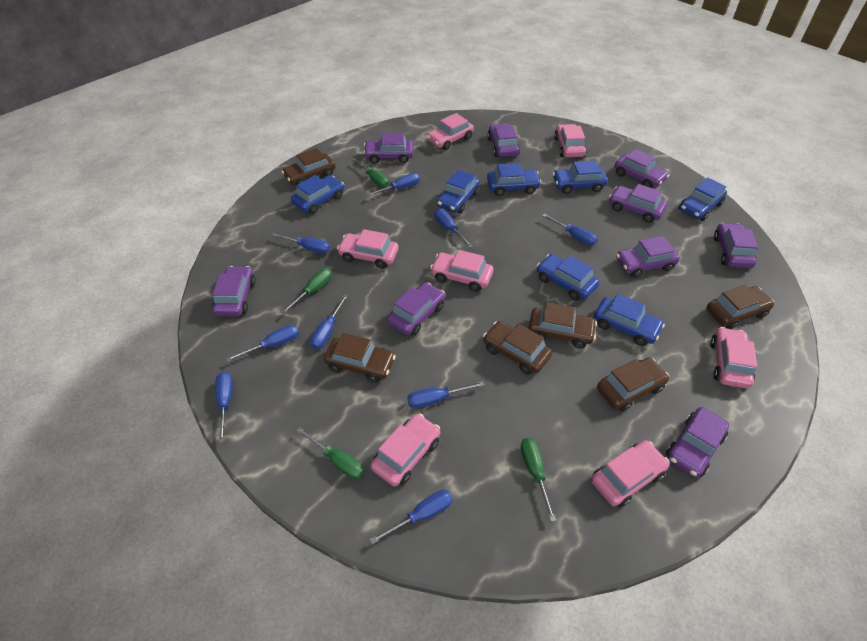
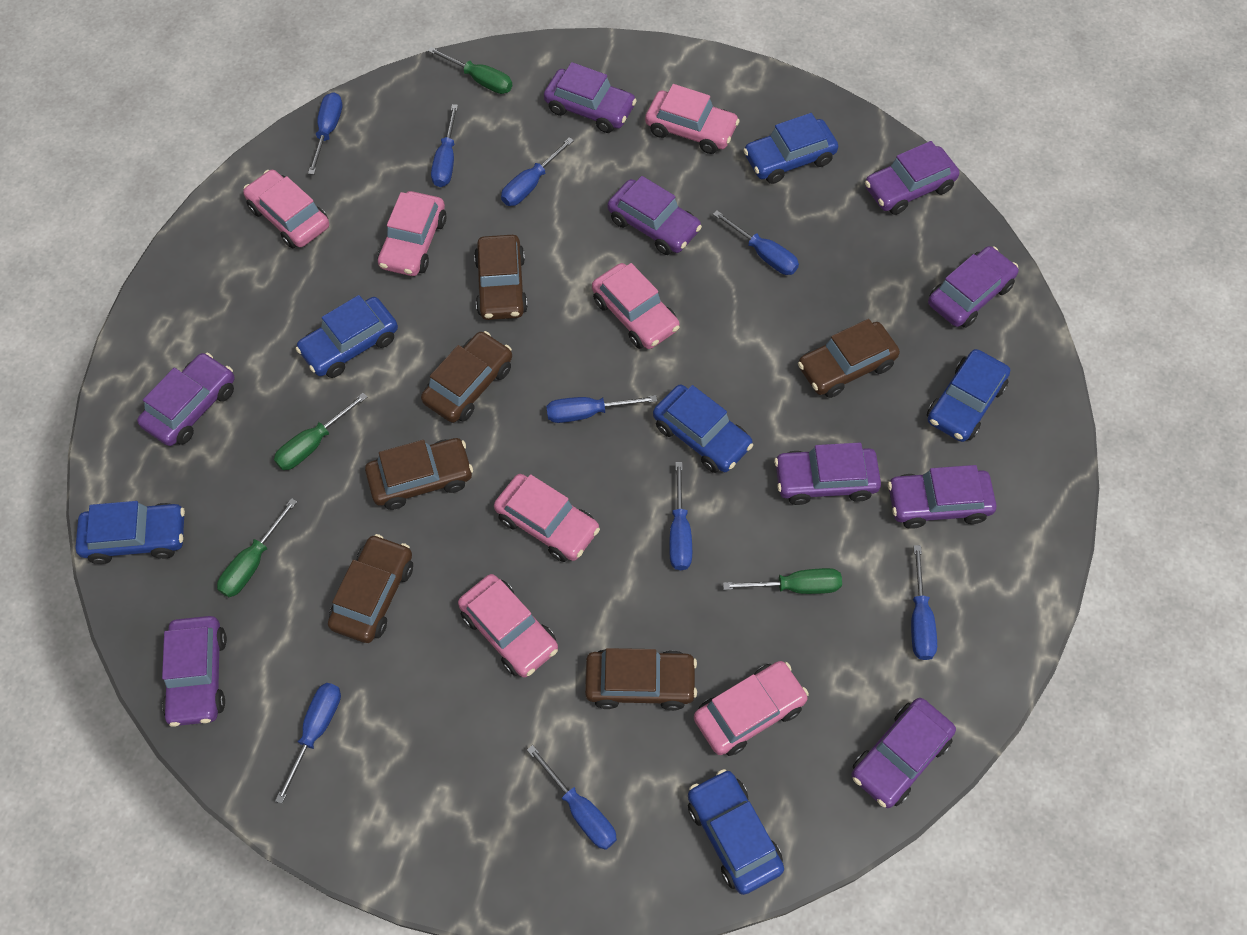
blue car: 7 -> 6

